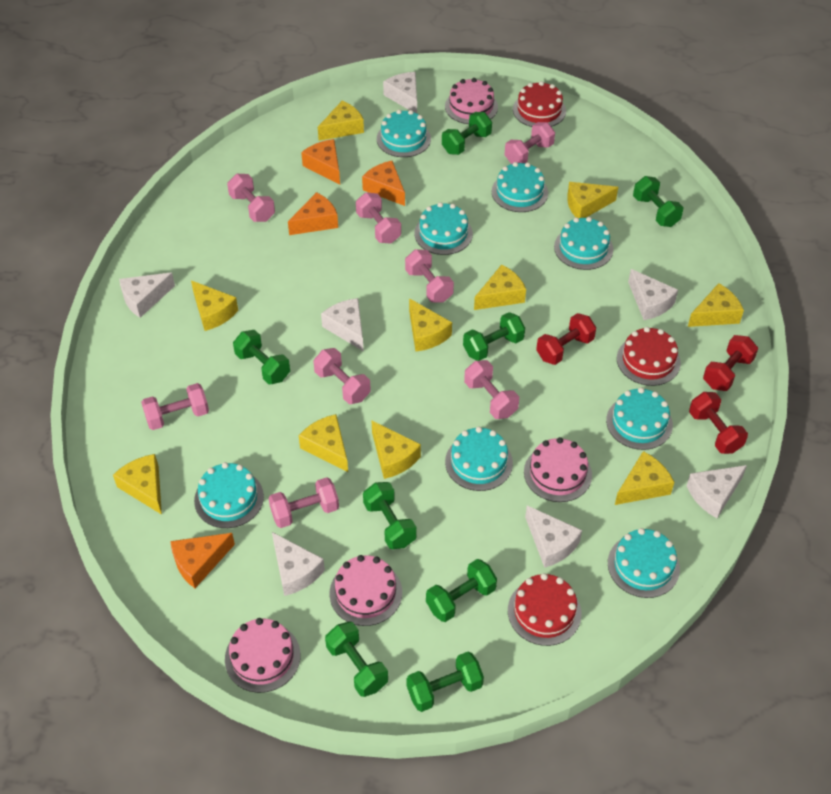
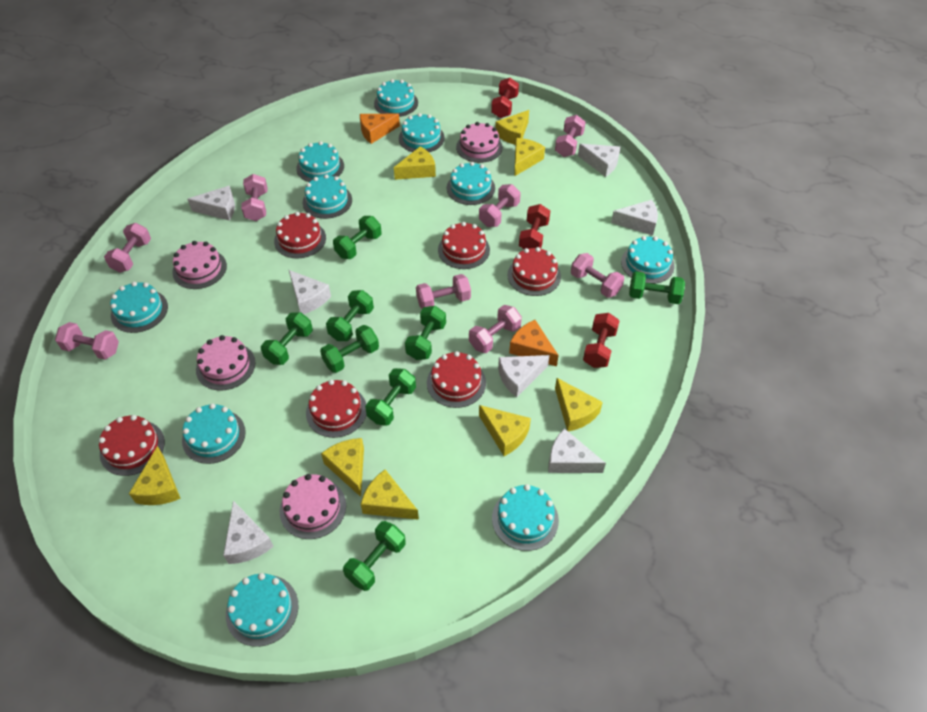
orange cheese: 4 -> 2
red cake: 3 -> 6
turquoise cake: 8 -> 10
yellow cheese: 10 -> 8

